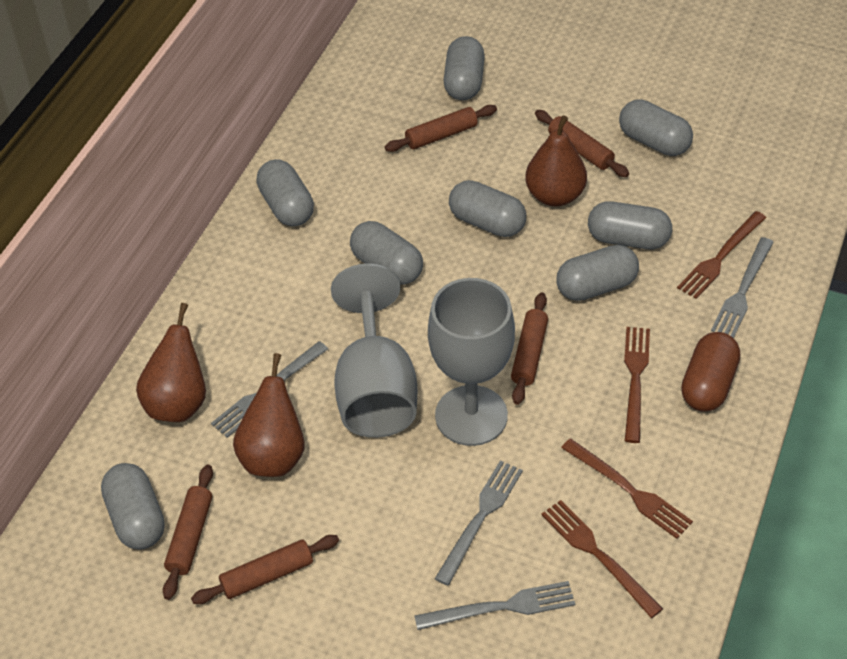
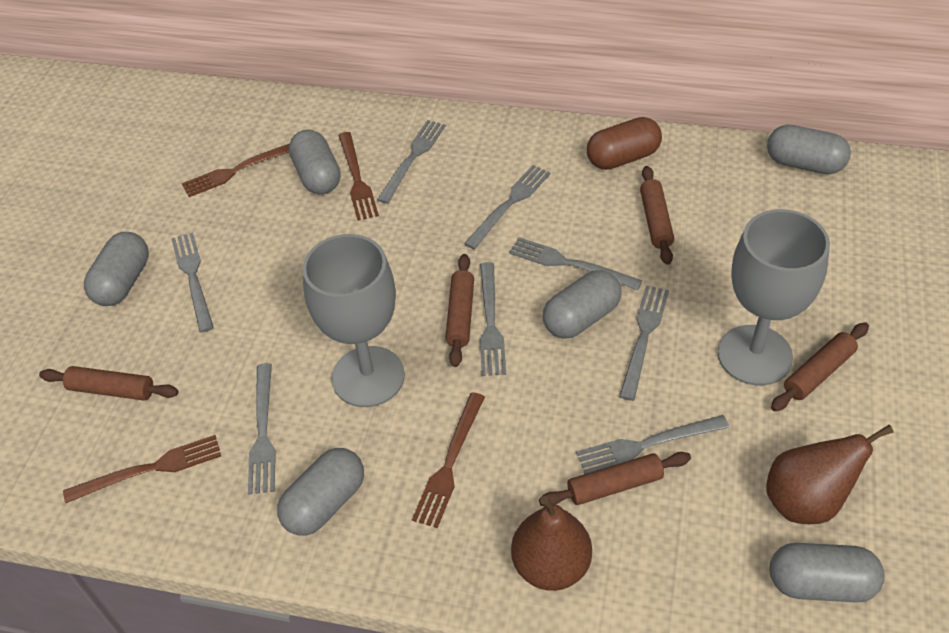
brown pear: 3 -> 2
grey capsule: 8 -> 6
grey fork: 4 -> 8

